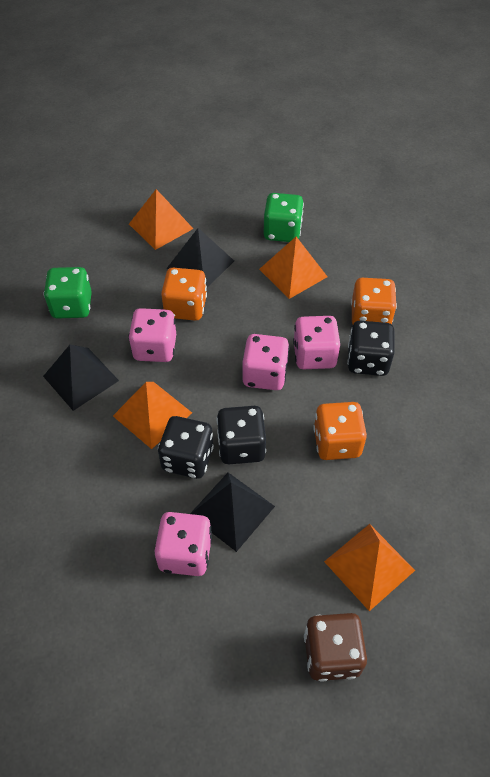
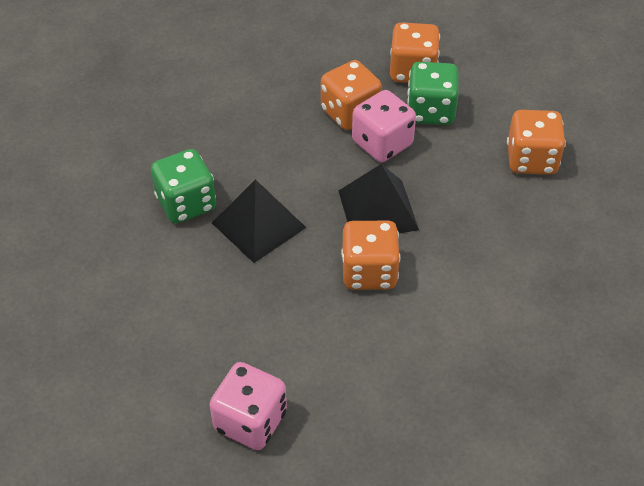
black dice: 3 -> 0
black pyramid: 3 -> 2
brown dice: 1 -> 0
orange dice: 3 -> 4
orange pyramid: 4 -> 0
pink dice: 4 -> 2

